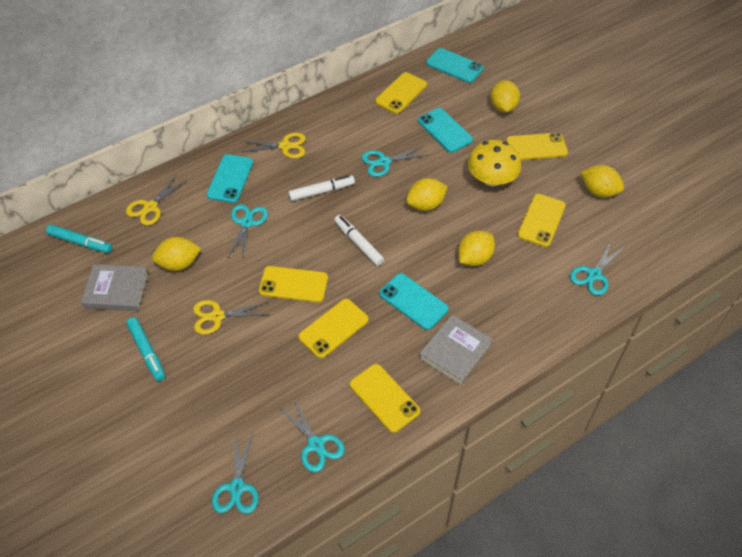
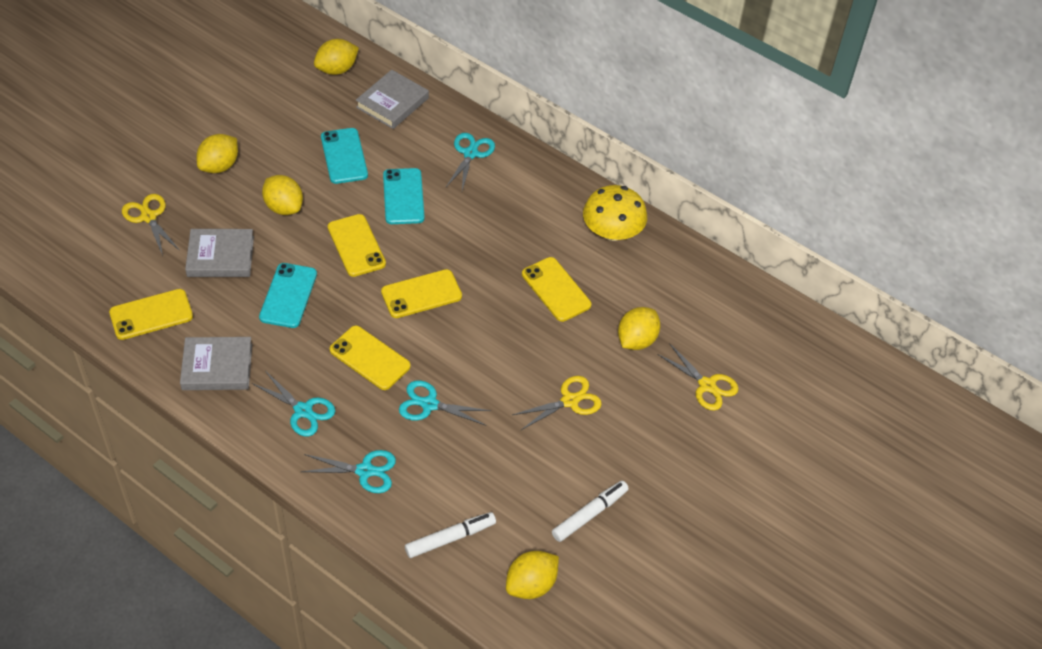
grey book: 2 -> 3
turquoise marker: 2 -> 0
turquoise phone: 4 -> 3
turquoise scissors: 5 -> 4
yellow phone: 6 -> 5

